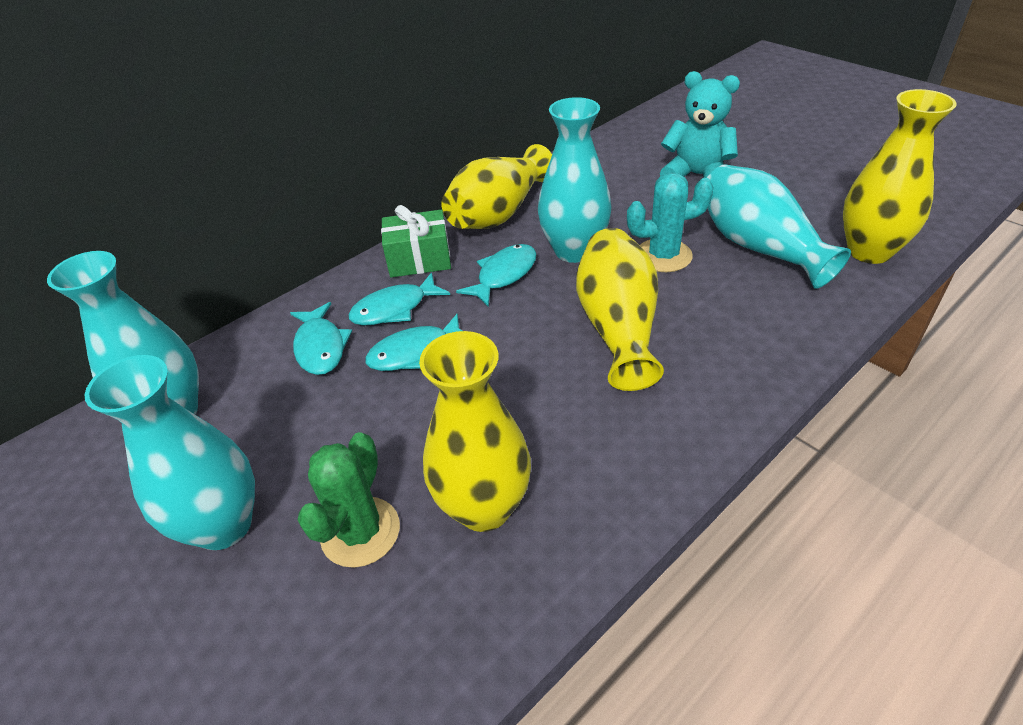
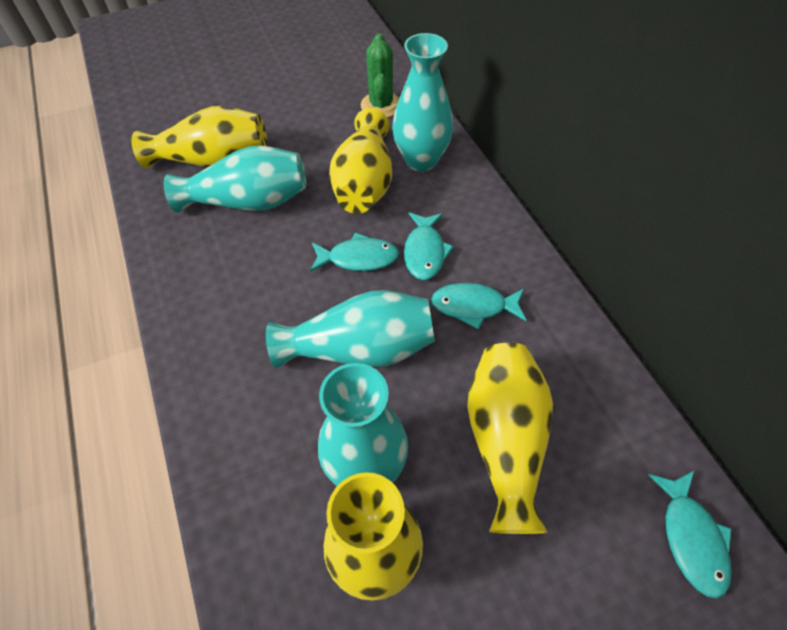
green gift: 1 -> 0
turquoise cactus: 1 -> 0
turquoise teddy bear: 1 -> 0

